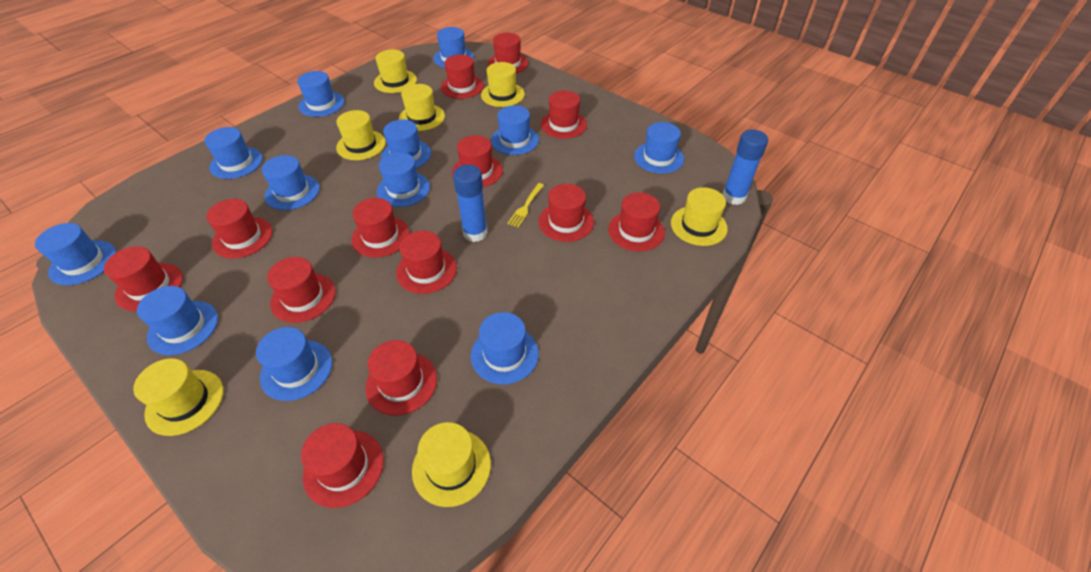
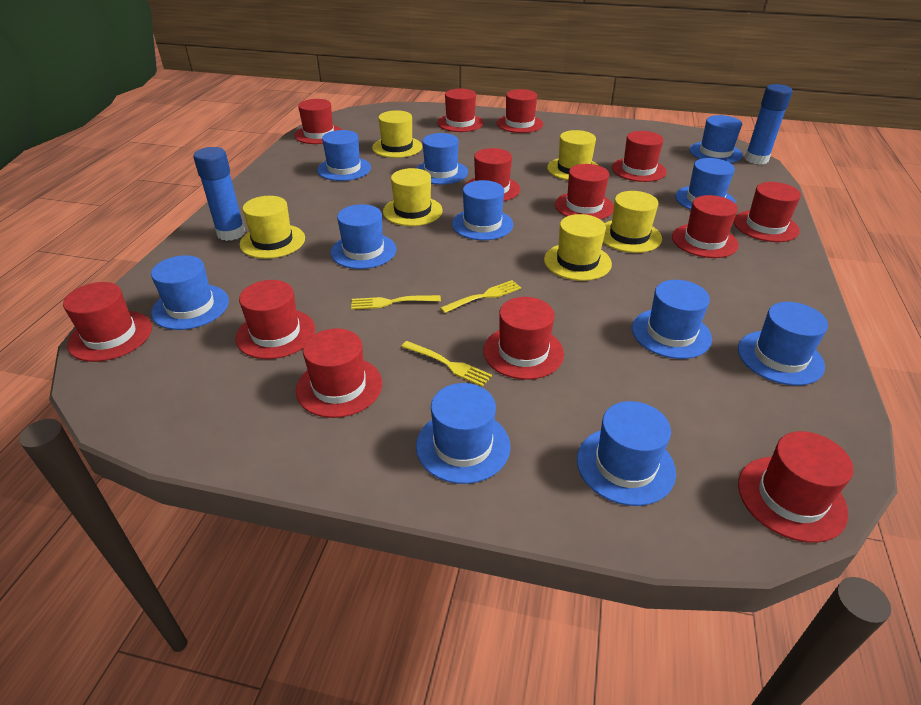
blue hat: 12 -> 11
yellow fork: 1 -> 3
yellow hat: 7 -> 6

